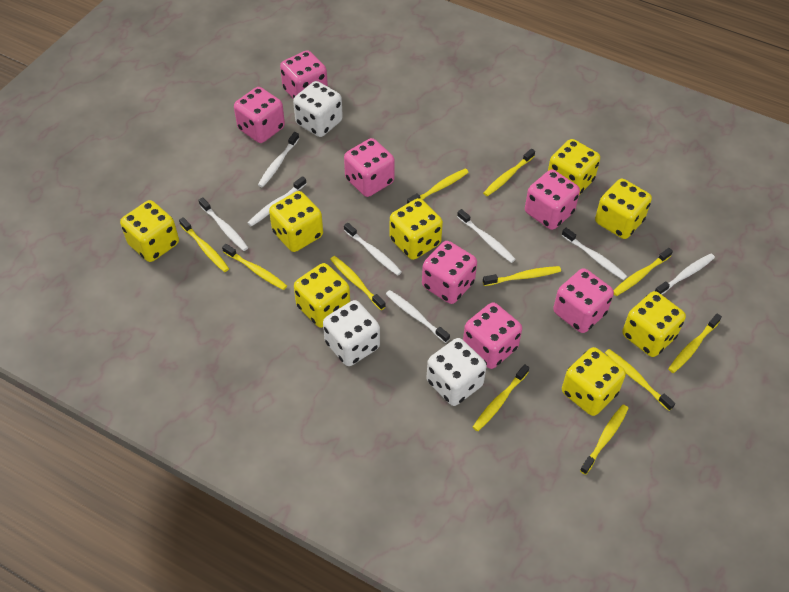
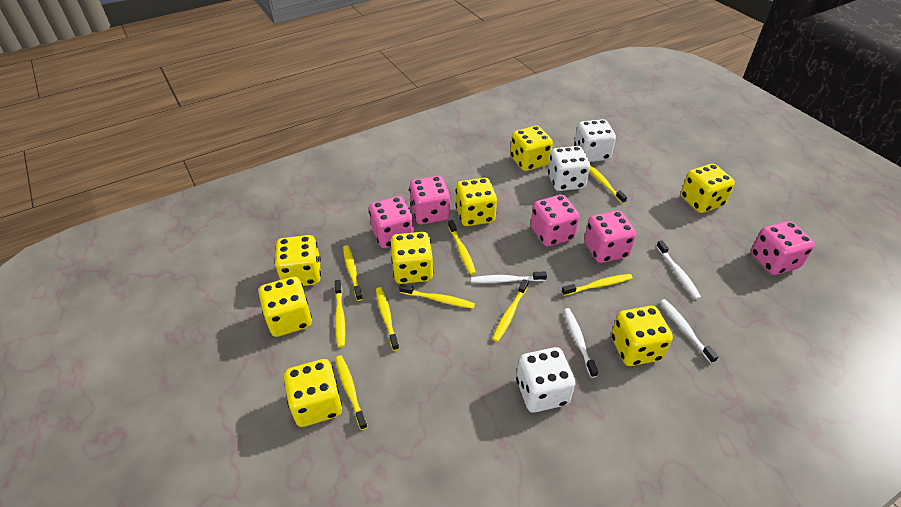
pink dice: 7 -> 5
white toothbrush: 8 -> 4
yellow toothbrush: 11 -> 9

